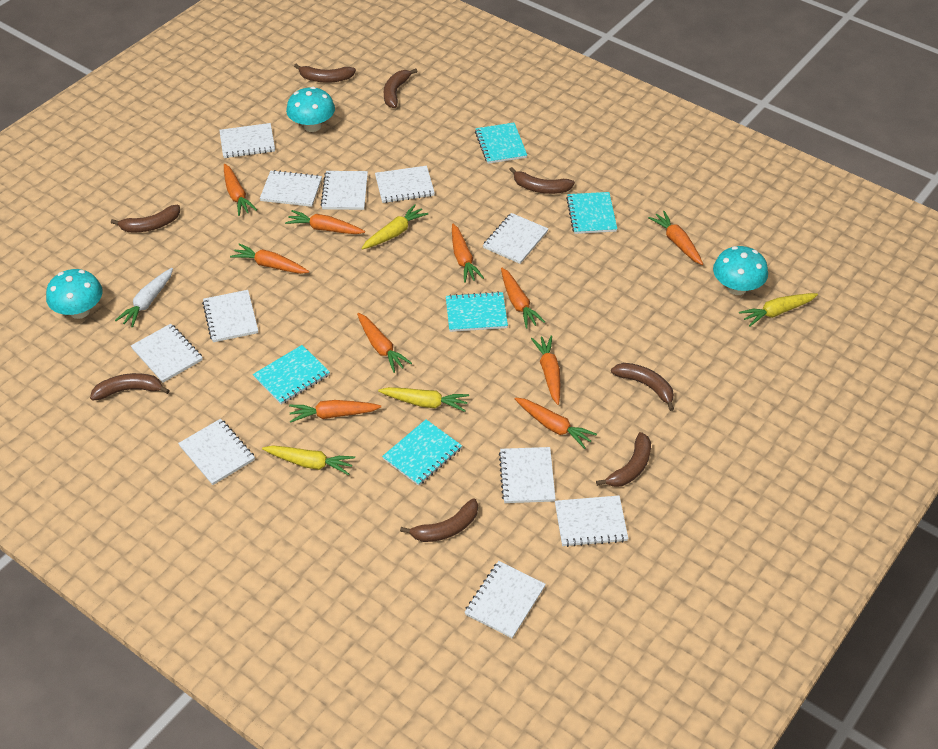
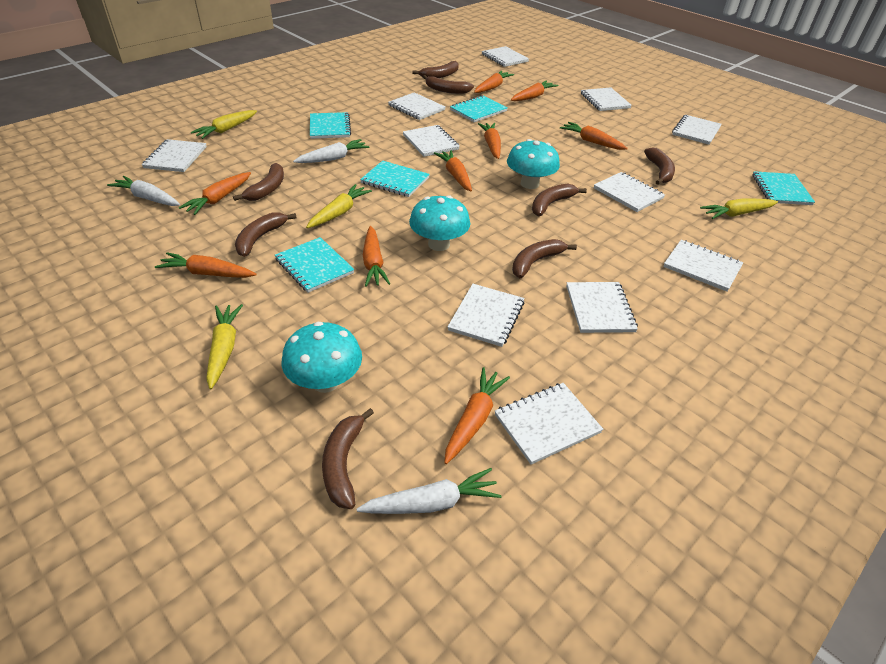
orange carrot: 10 -> 9
white carrot: 1 -> 3

